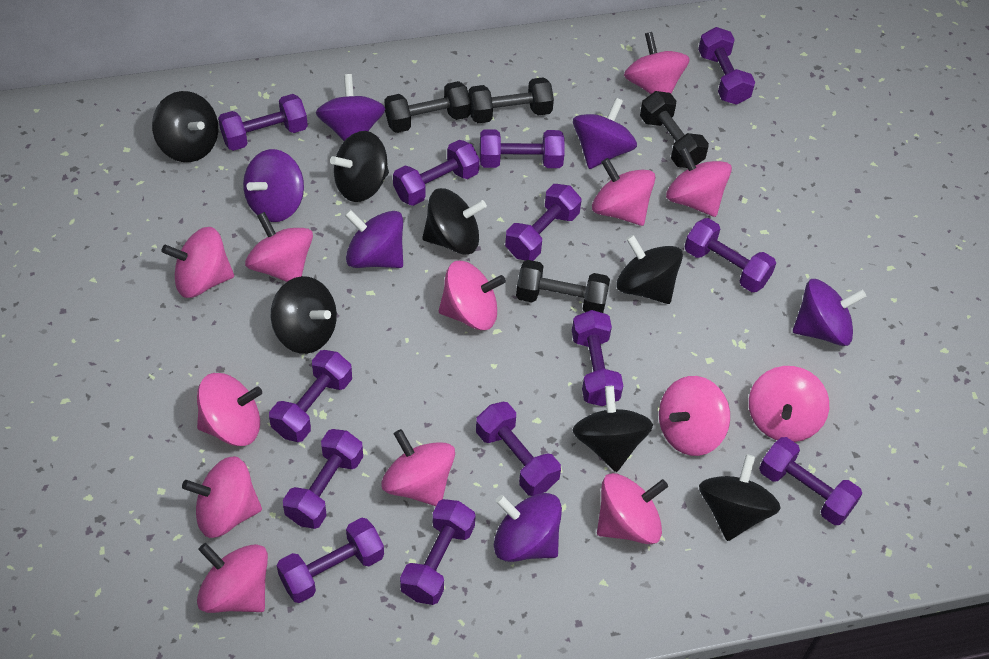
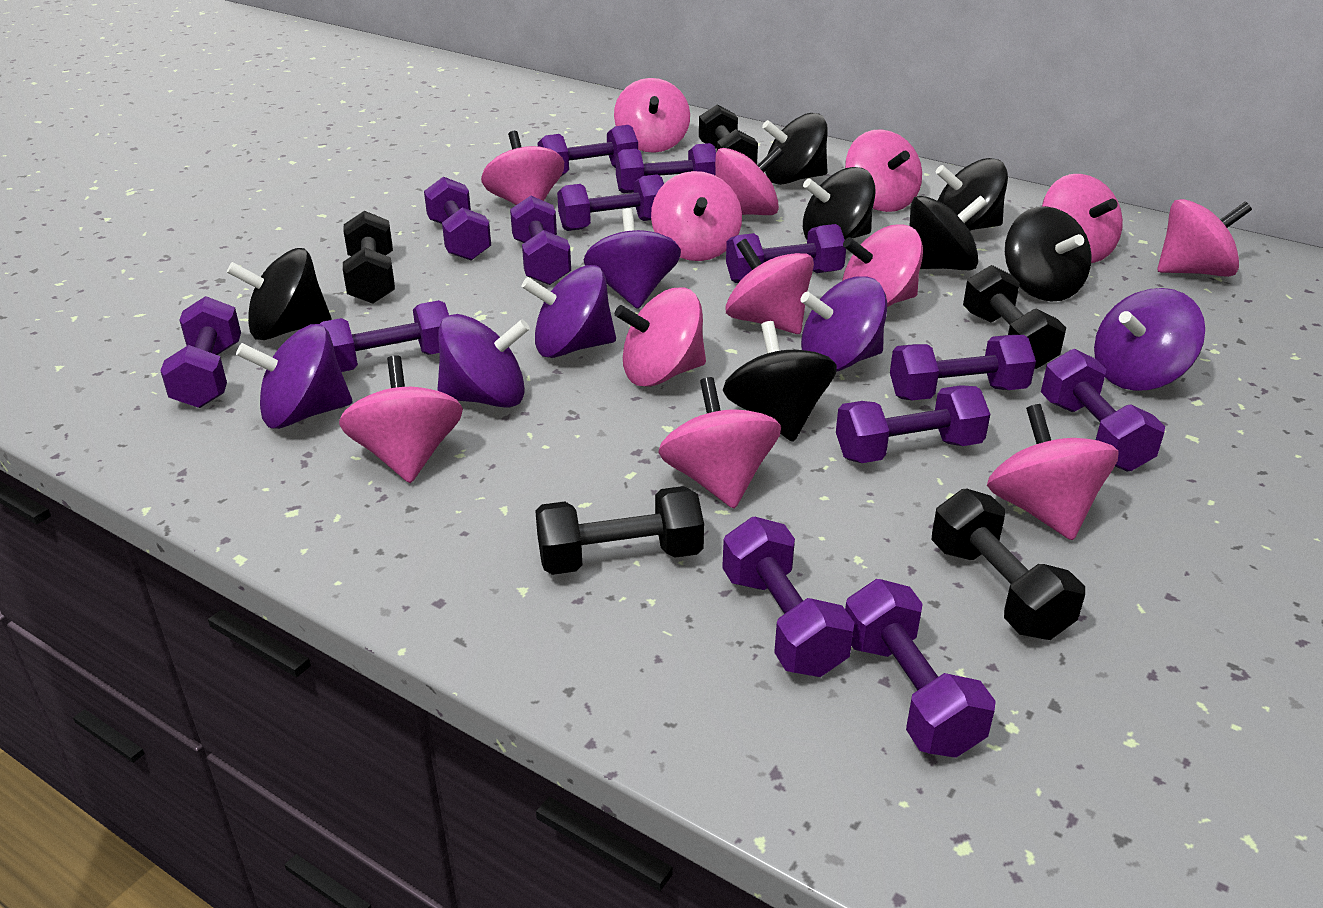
black dumbbell: 4 -> 5

